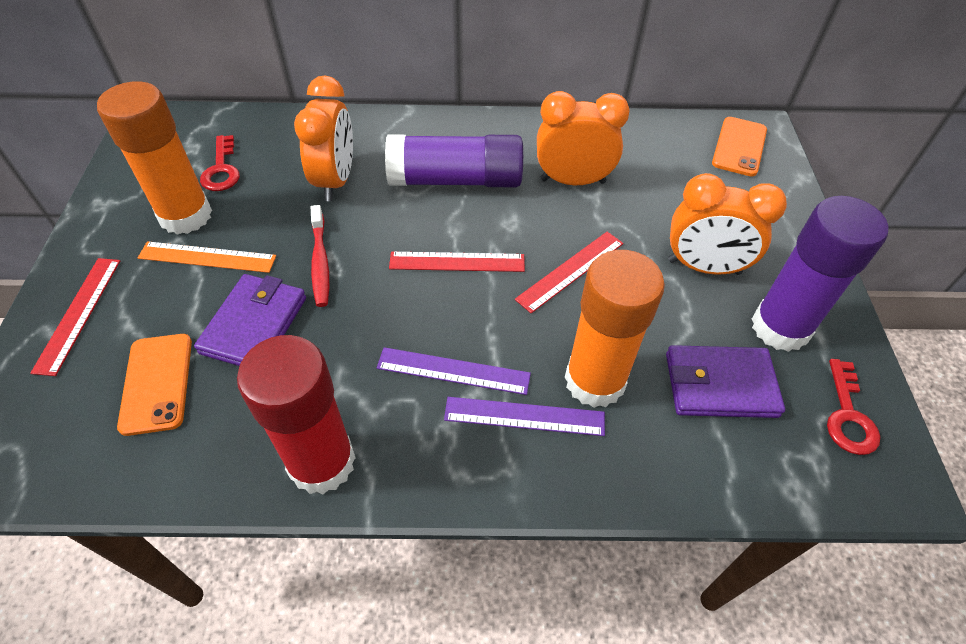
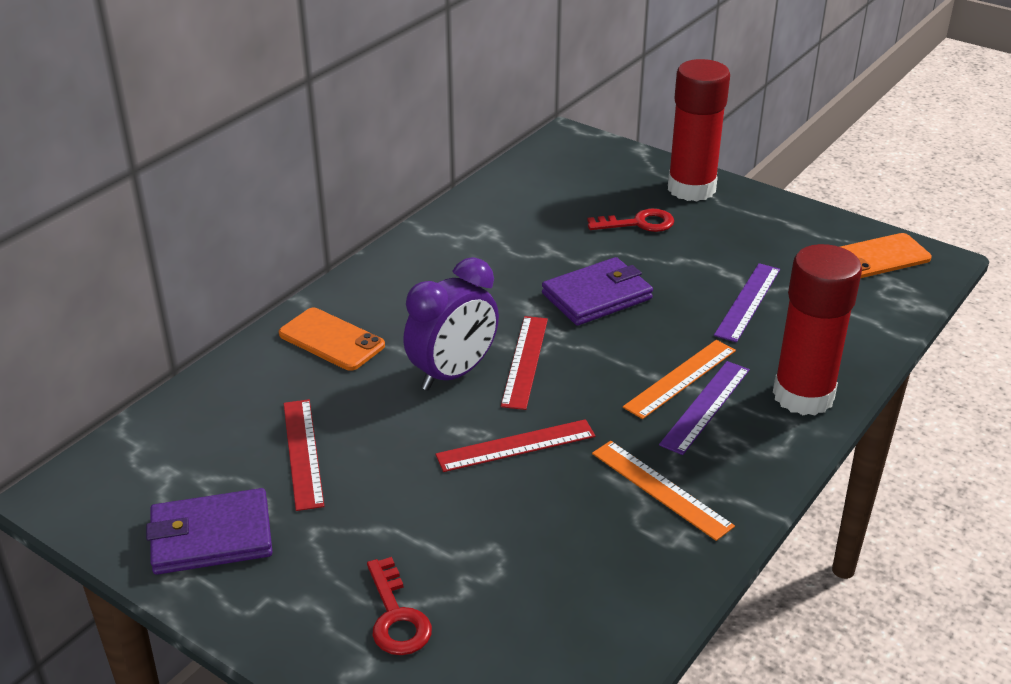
orange clock: 3 -> 0
orange glue stick: 2 -> 0
orange ruler: 1 -> 2
purple clock: 0 -> 1
purple glue stick: 2 -> 0
red glue stick: 1 -> 2
red toothbrush: 1 -> 0

